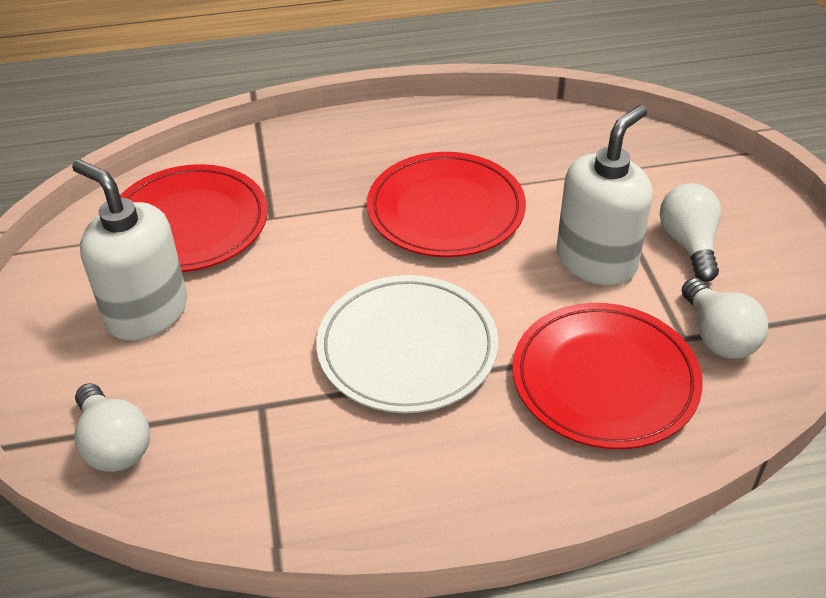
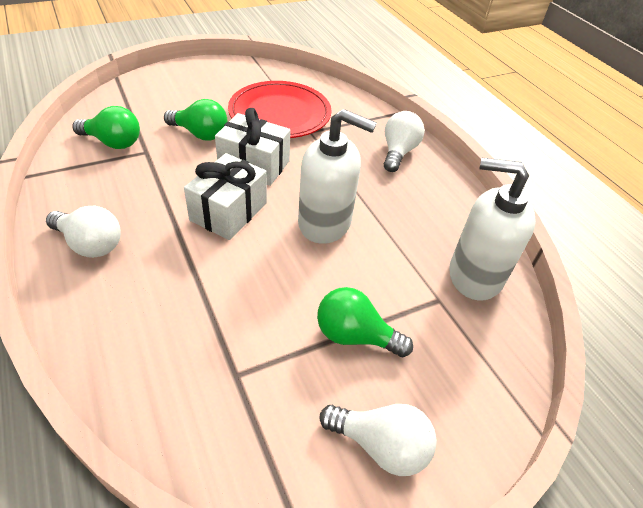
green light bulb: 0 -> 3
red plate: 3 -> 1
white gift: 0 -> 2
white plate: 1 -> 0

